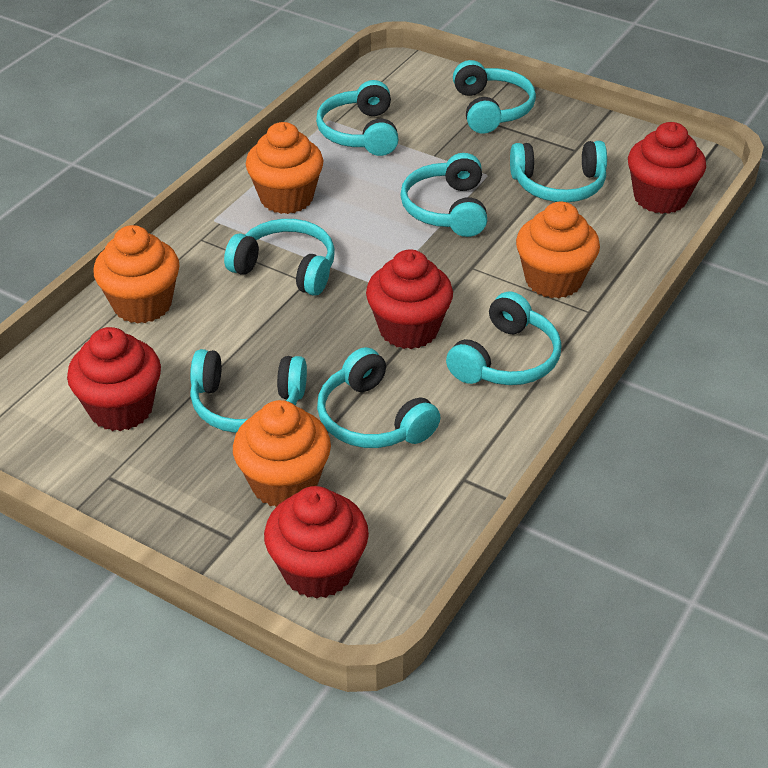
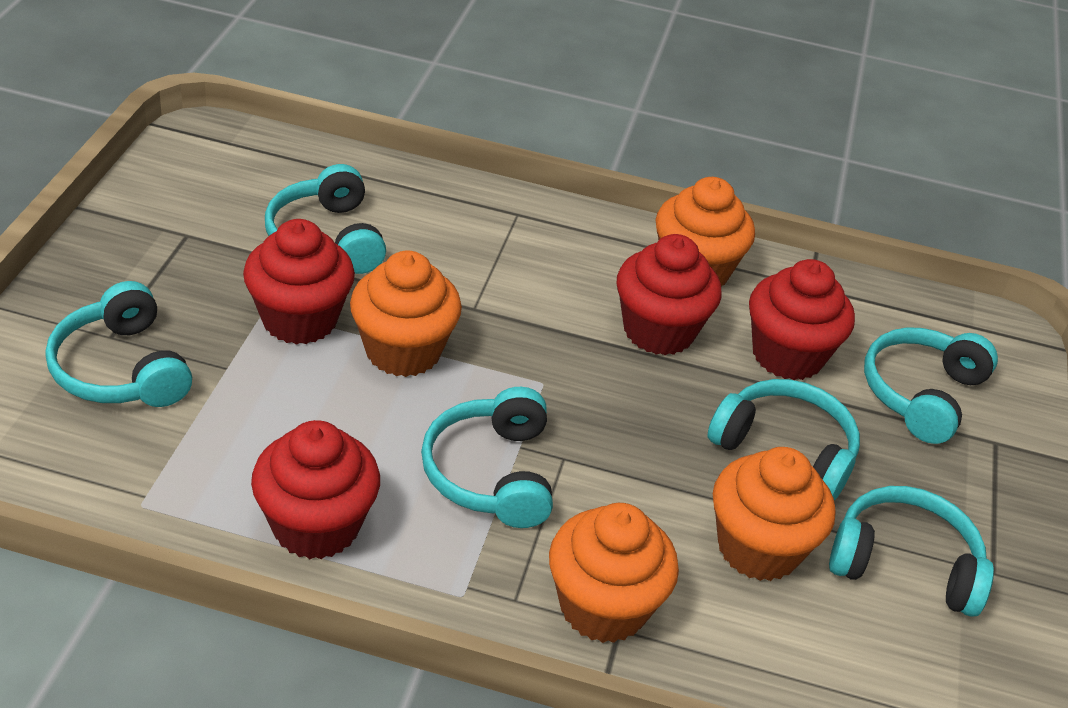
turquoise headphones: 8 -> 6

